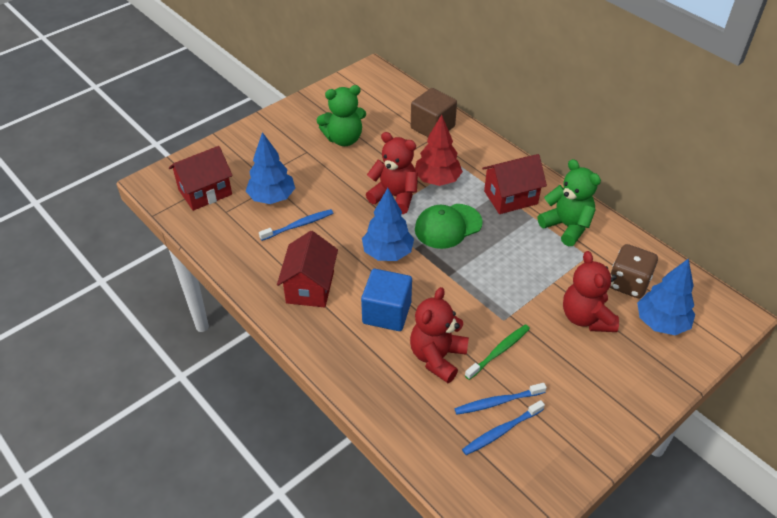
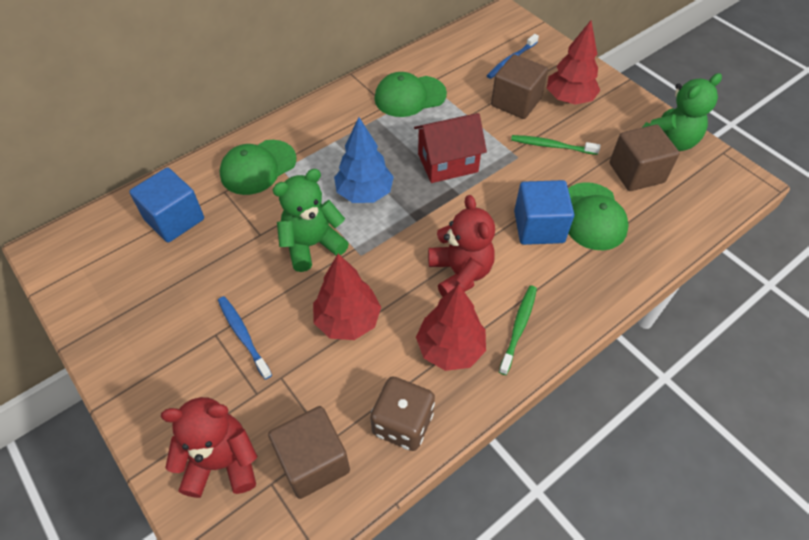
blue cube: 1 -> 2
blue toothbrush: 3 -> 2
blue tree: 3 -> 1
brown cube: 1 -> 3
green cap: 1 -> 3
green toothbrush: 1 -> 2
red house: 3 -> 1
red teddy bear: 3 -> 2
red tree: 1 -> 3

